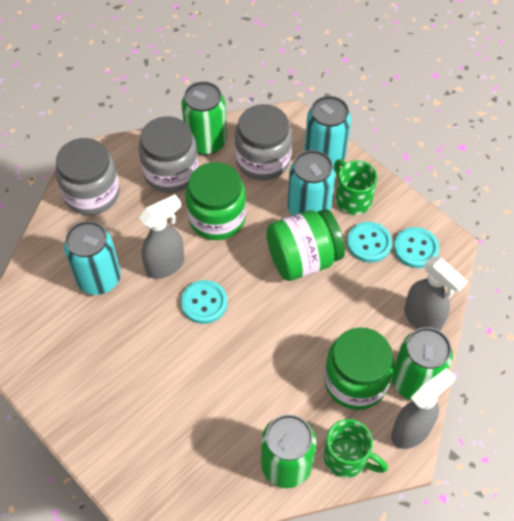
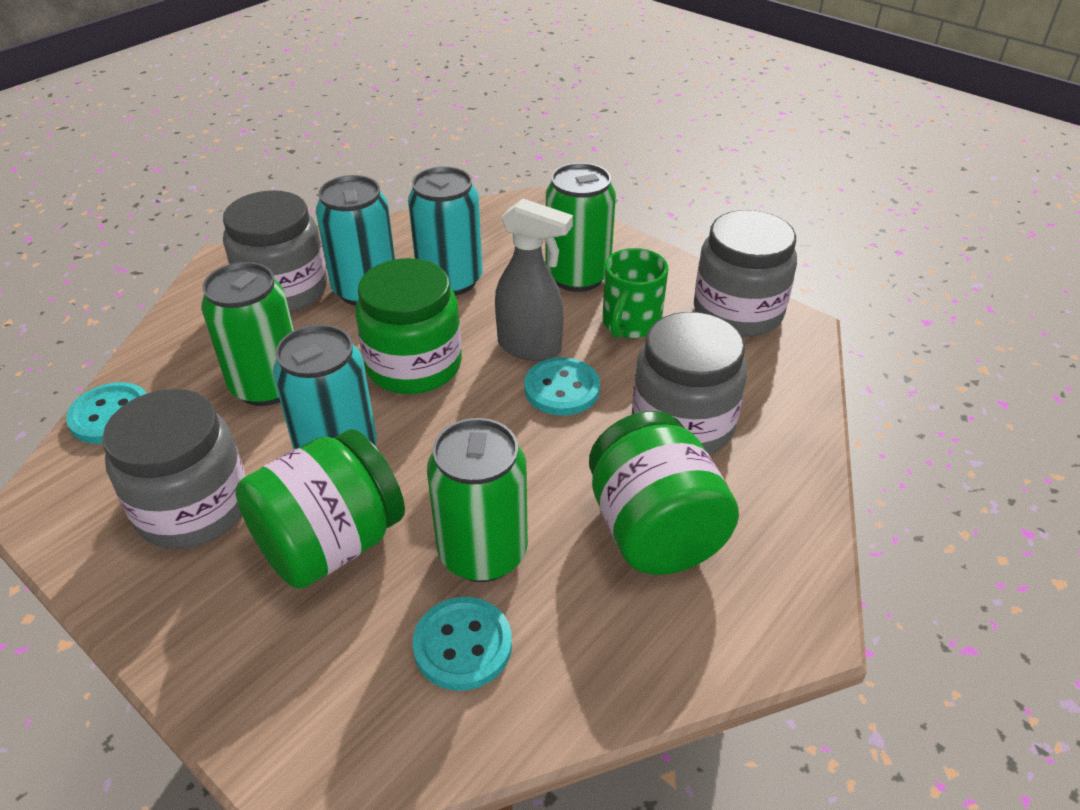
green mug: 2 -> 1
grey jar: 3 -> 4
grey spray bottle: 3 -> 1

